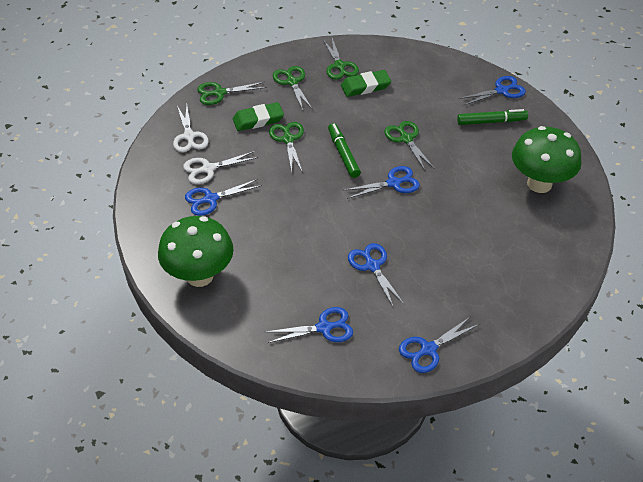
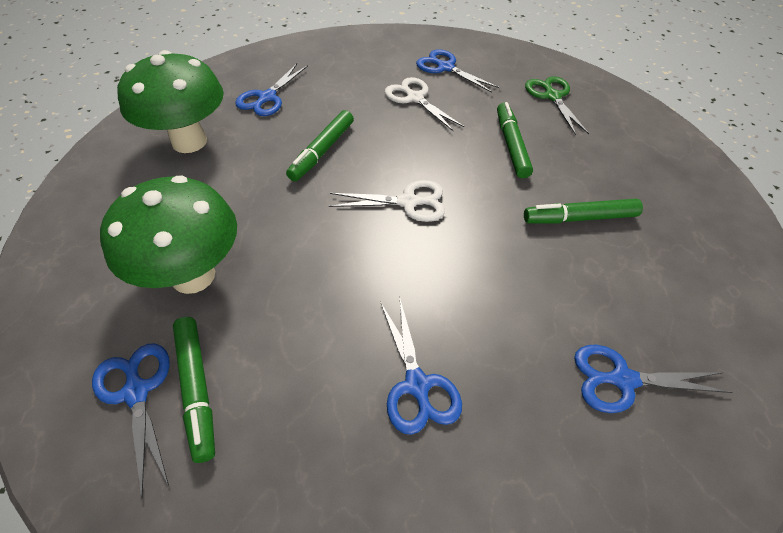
blue scissors: 6 -> 5
green eraser: 2 -> 0
green marker: 2 -> 4
green scissors: 5 -> 1

